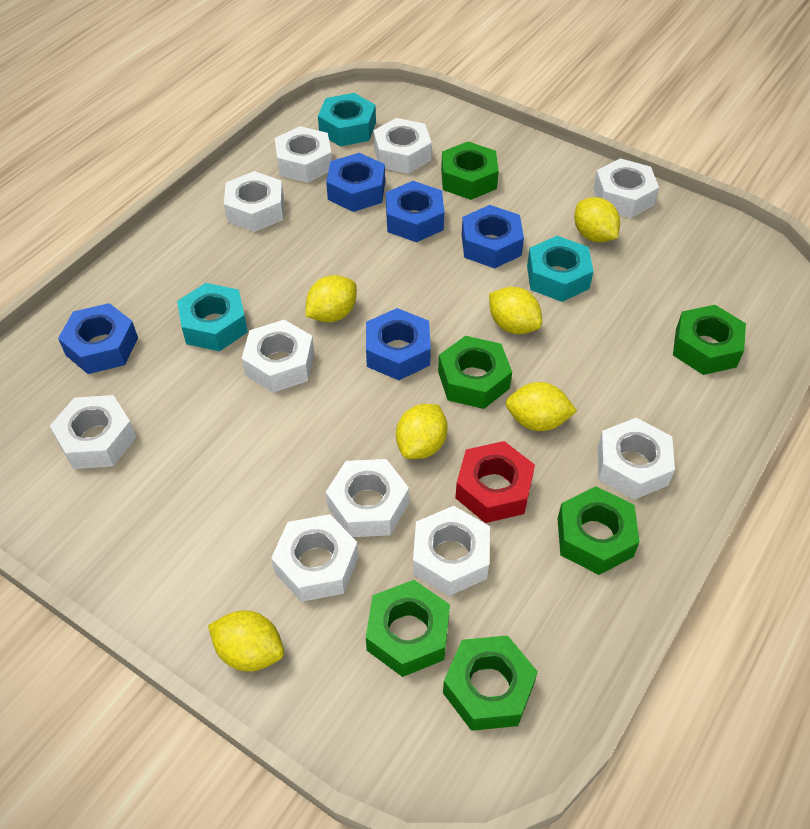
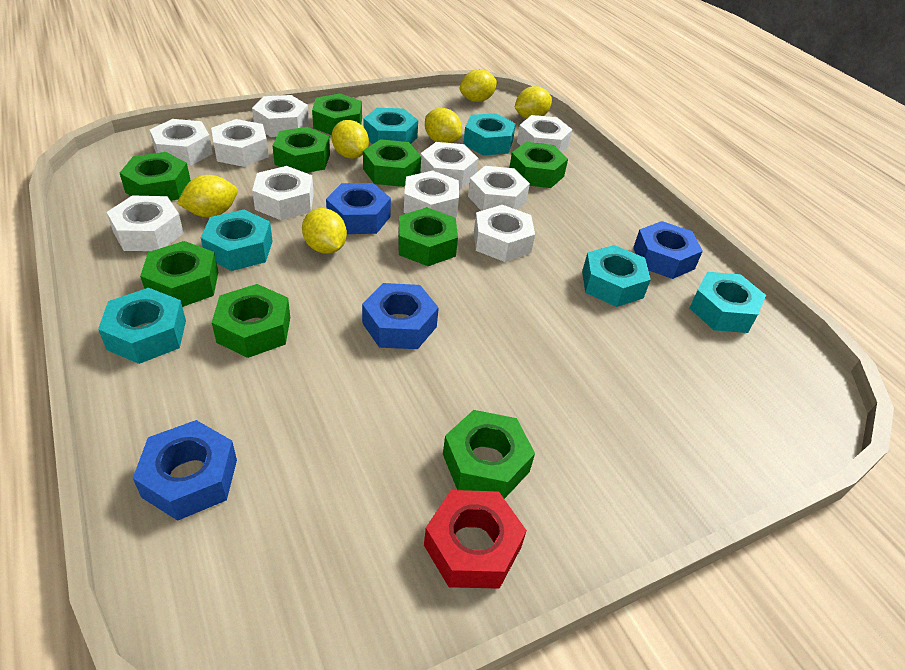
blue nut: 5 -> 4
green nut: 6 -> 9
turquoise nut: 3 -> 6

